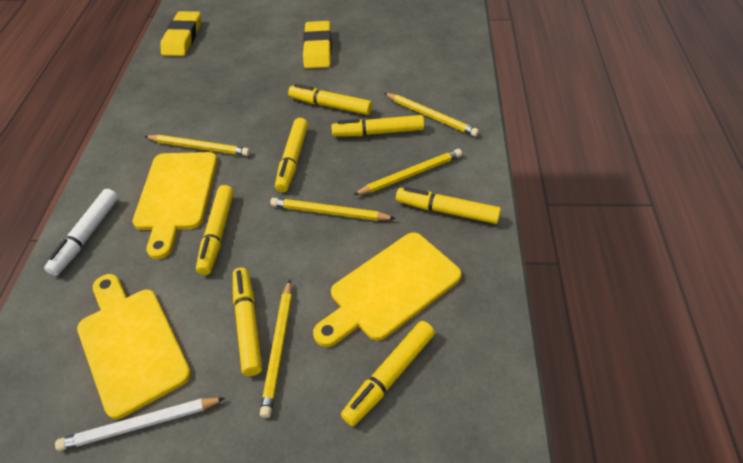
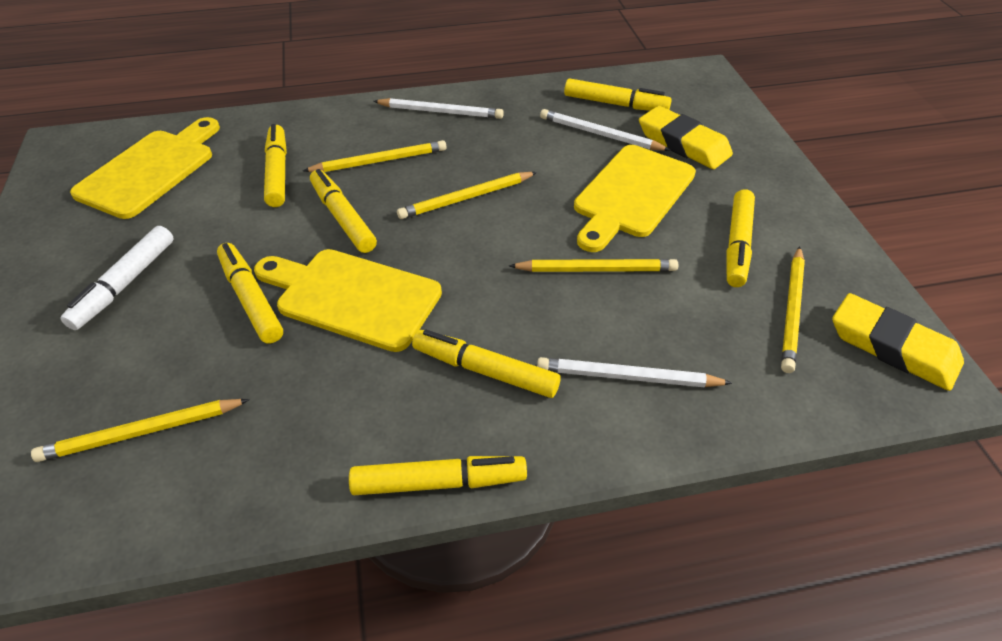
white pencil: 1 -> 3

